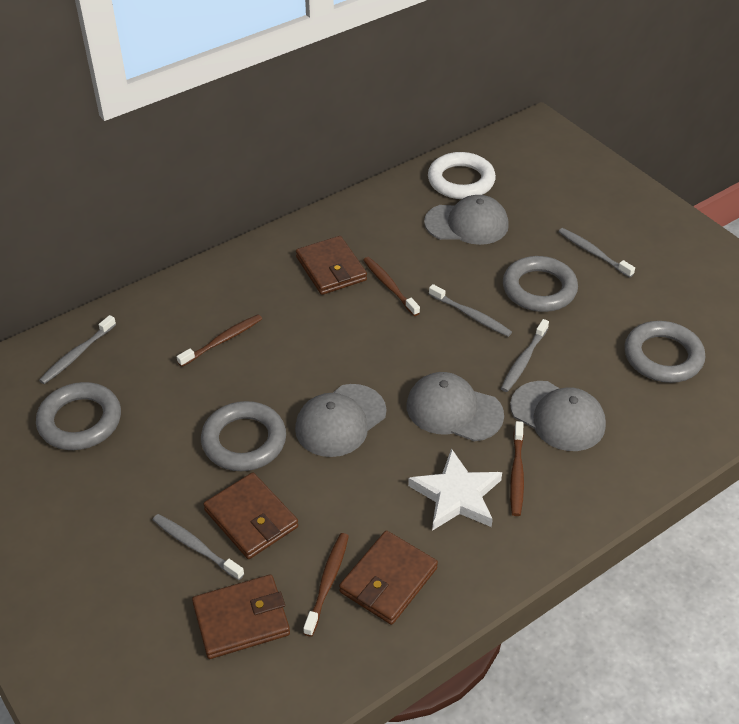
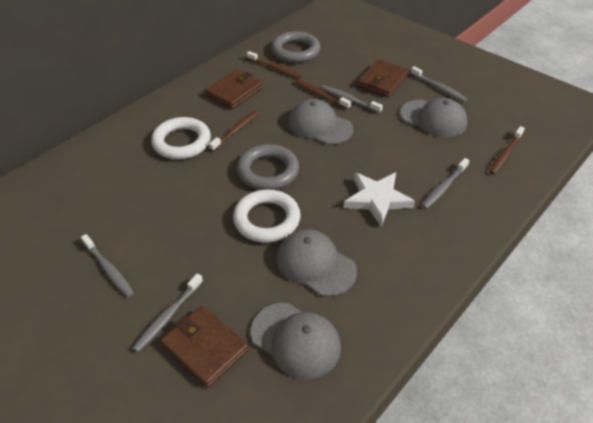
brown wallet: 4 -> 3
grey ring: 4 -> 2
white ring: 1 -> 2

